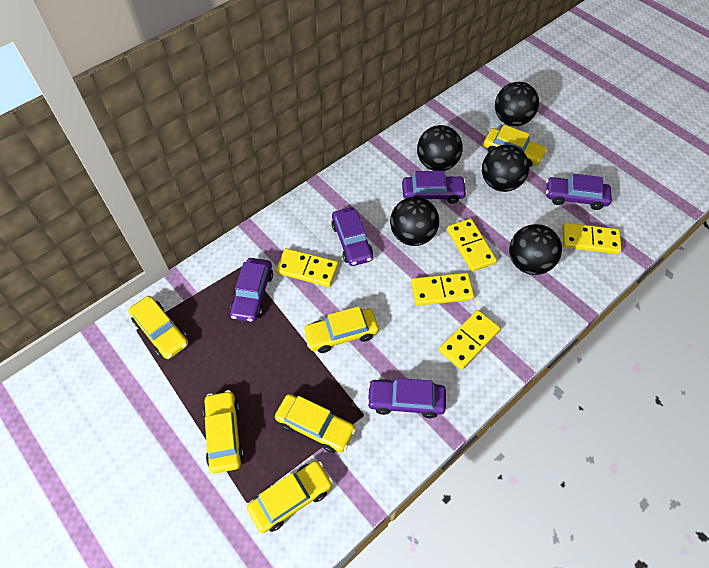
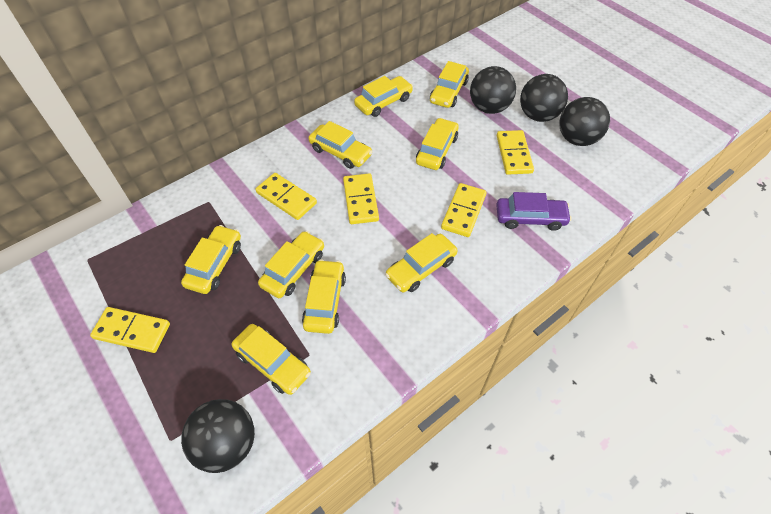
black ball: 5 -> 4
purple car: 5 -> 1
yellow car: 6 -> 9

